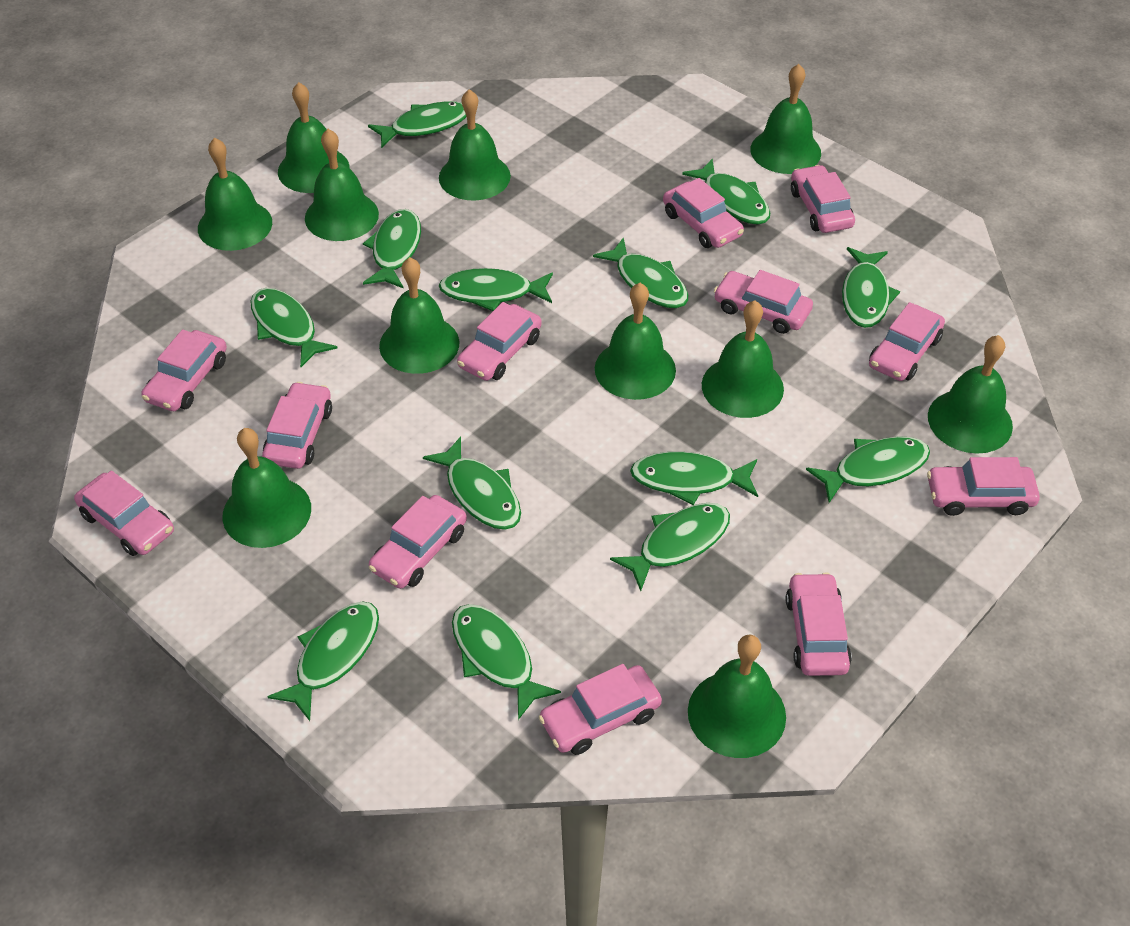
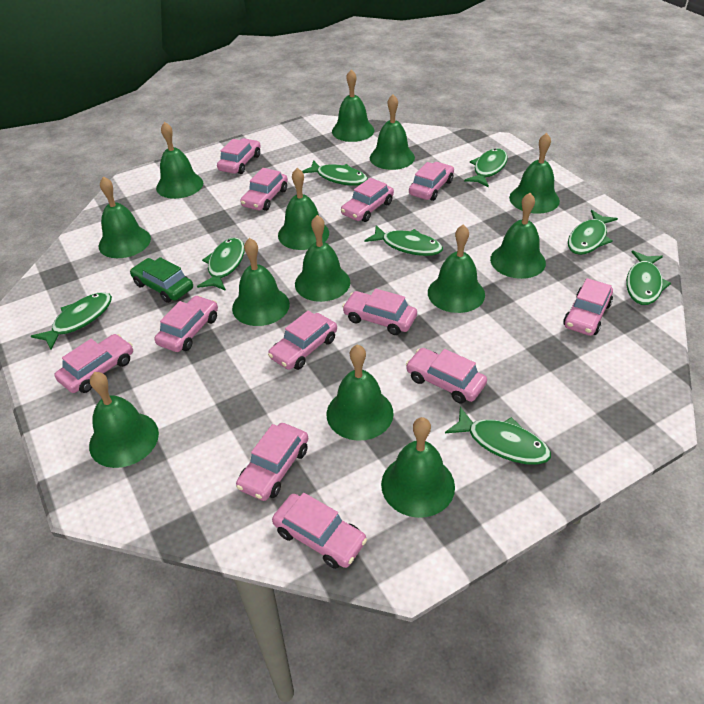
green bell: 11 -> 13
green car: 0 -> 1
green fish: 13 -> 8

